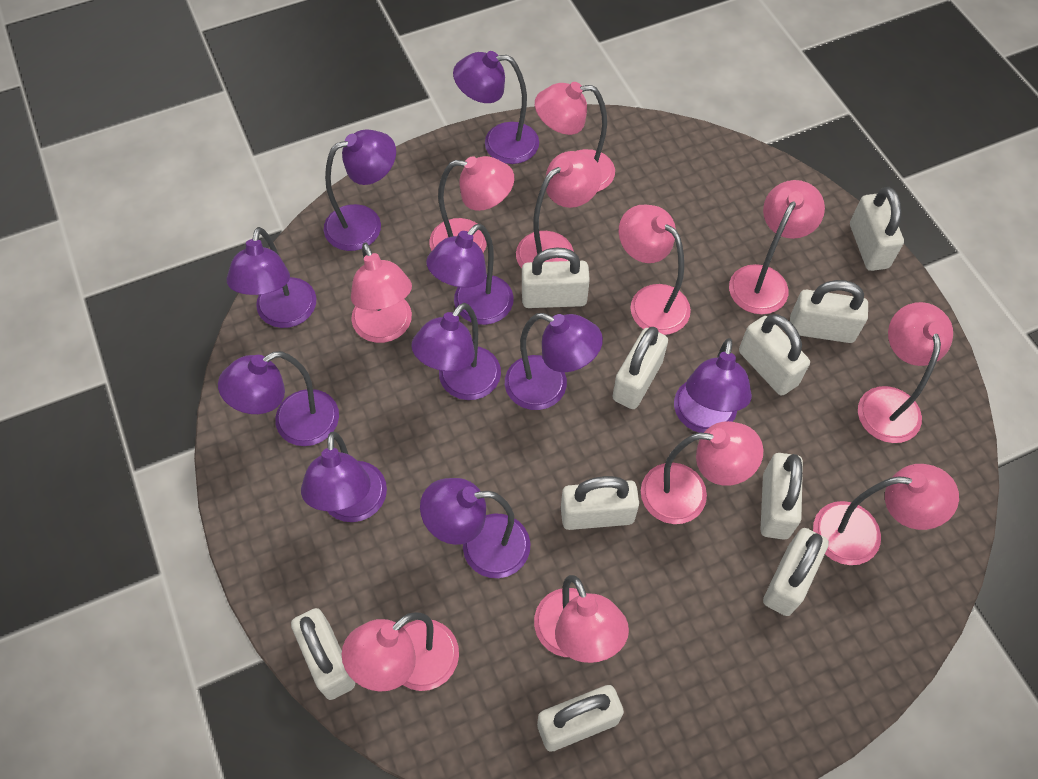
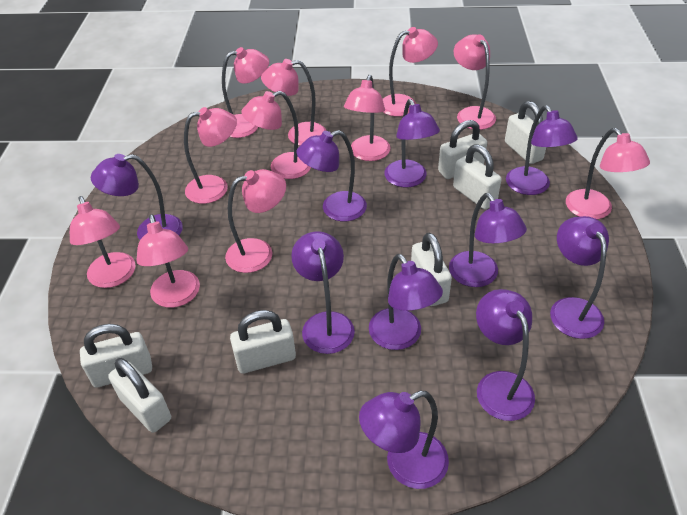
white padlock: 10 -> 7

